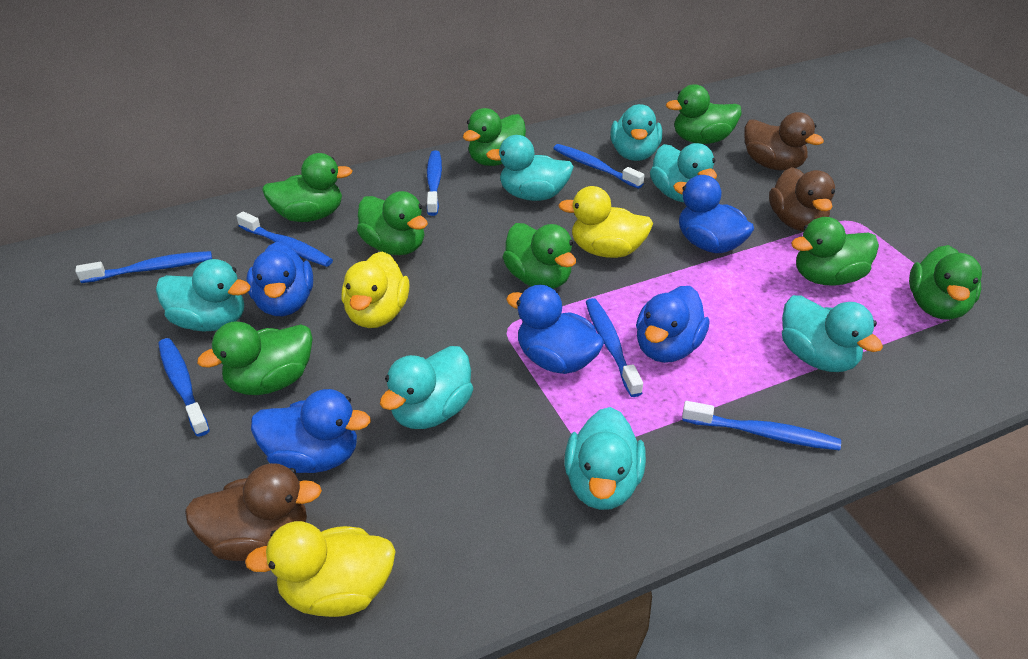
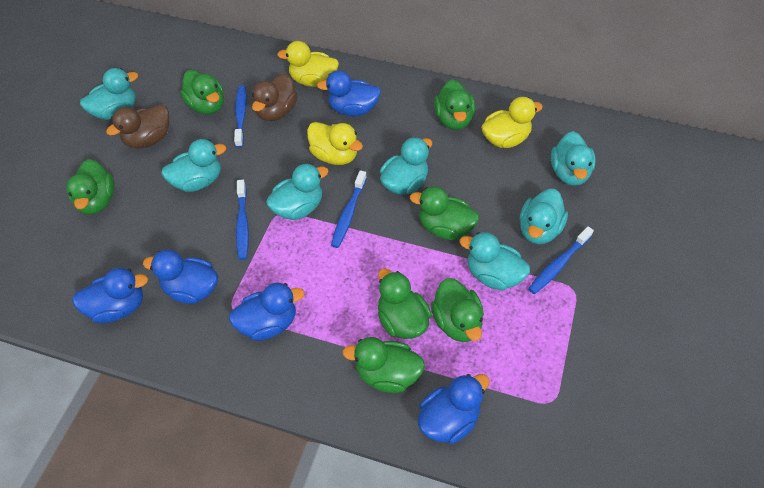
blue toothbrush: 7 -> 4
brown duck: 3 -> 2
green duck: 8 -> 7

